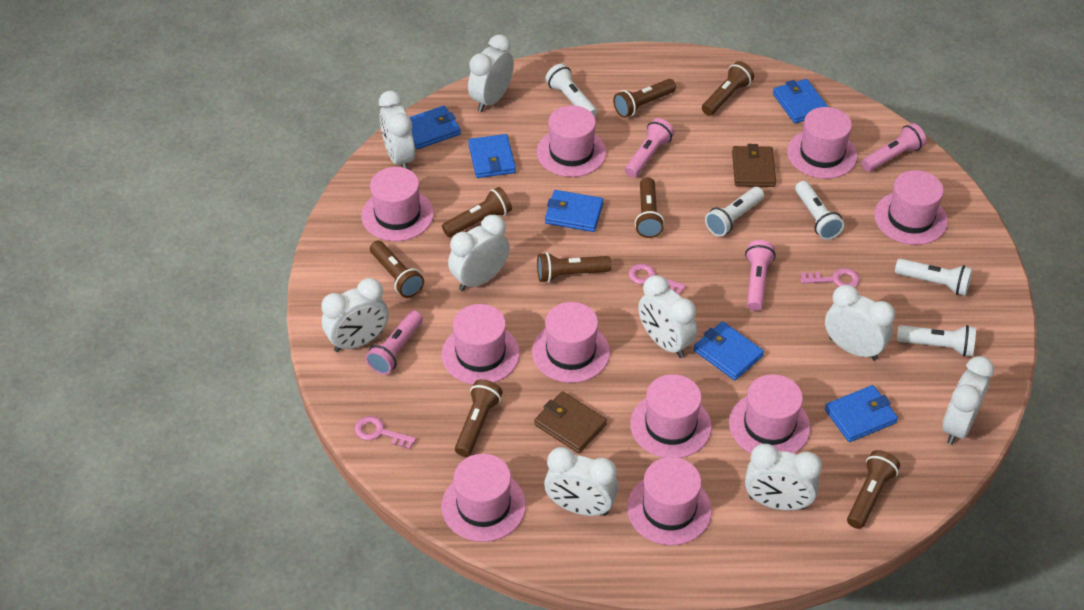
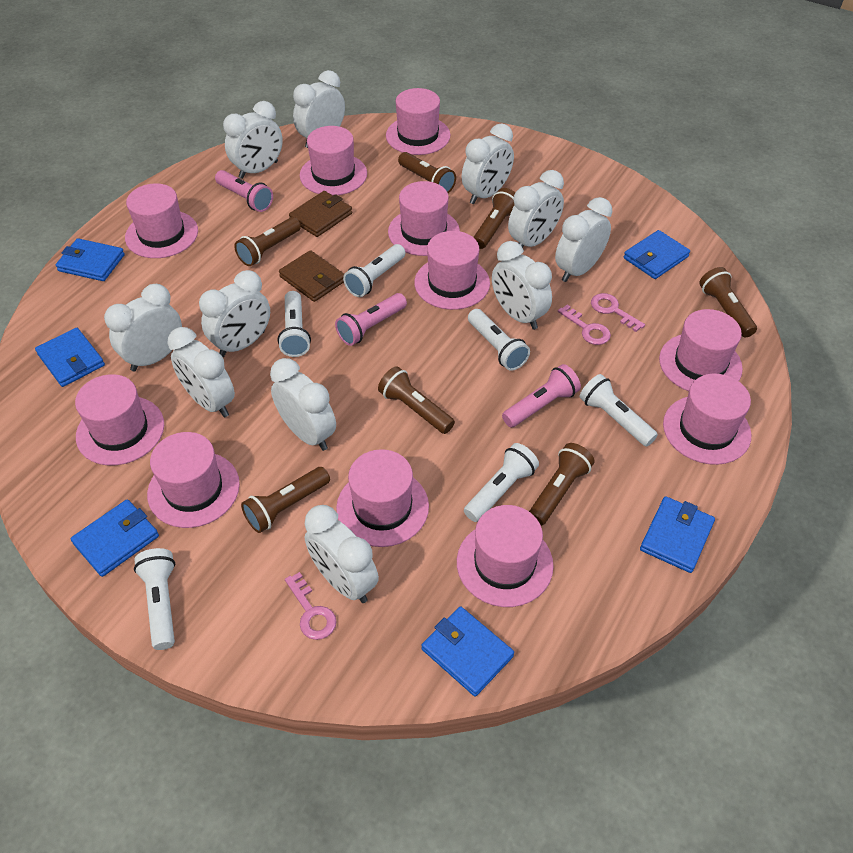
brown flashlight: 8 -> 7
pink flashlight: 4 -> 3
pink hat: 10 -> 11
white clock: 9 -> 11
white flashlight: 5 -> 6

